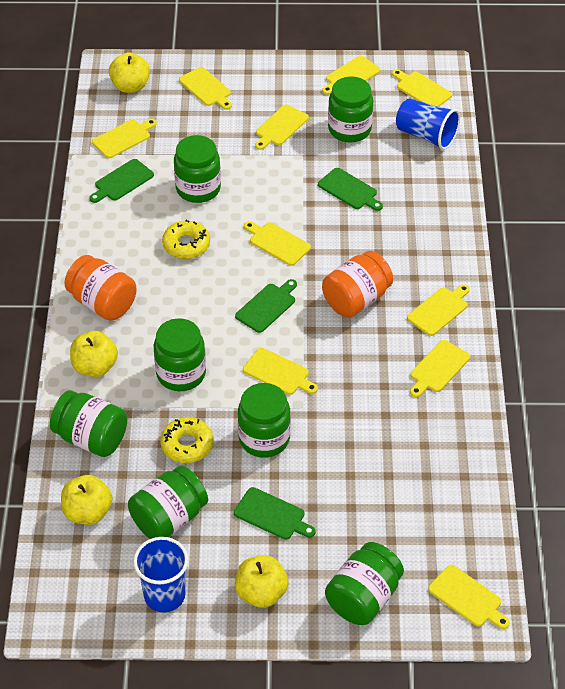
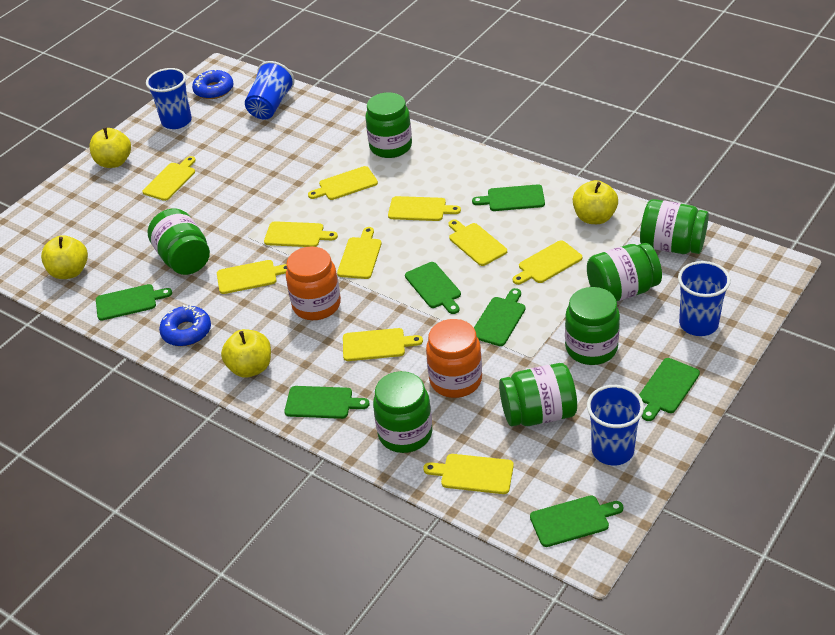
blue cup: 2 -> 4
blue donut: 0 -> 2
green cutting board: 4 -> 7
yellow donut: 2 -> 0

